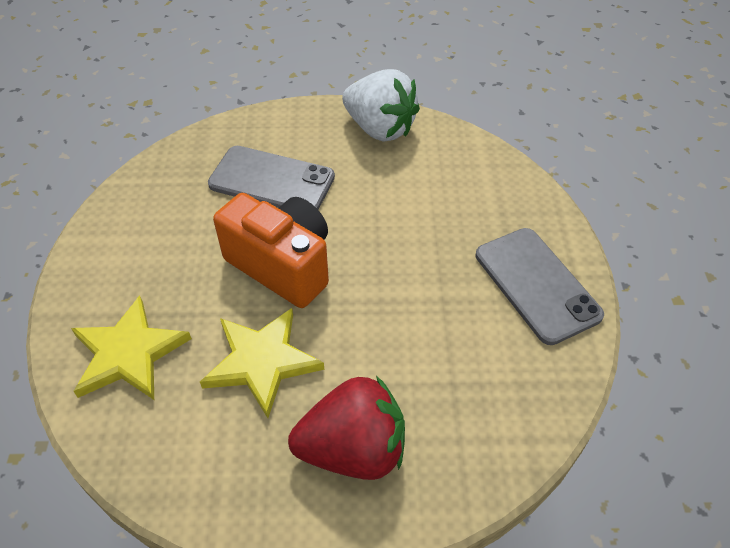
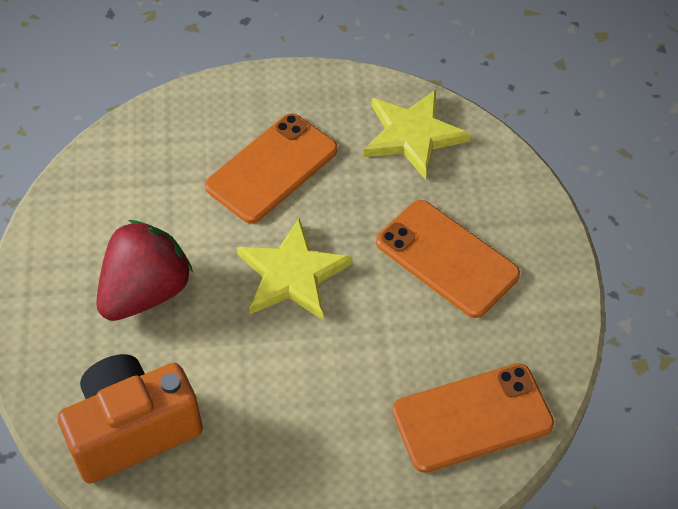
grey phone: 2 -> 0
orange phone: 0 -> 3
white strawberry: 1 -> 0

